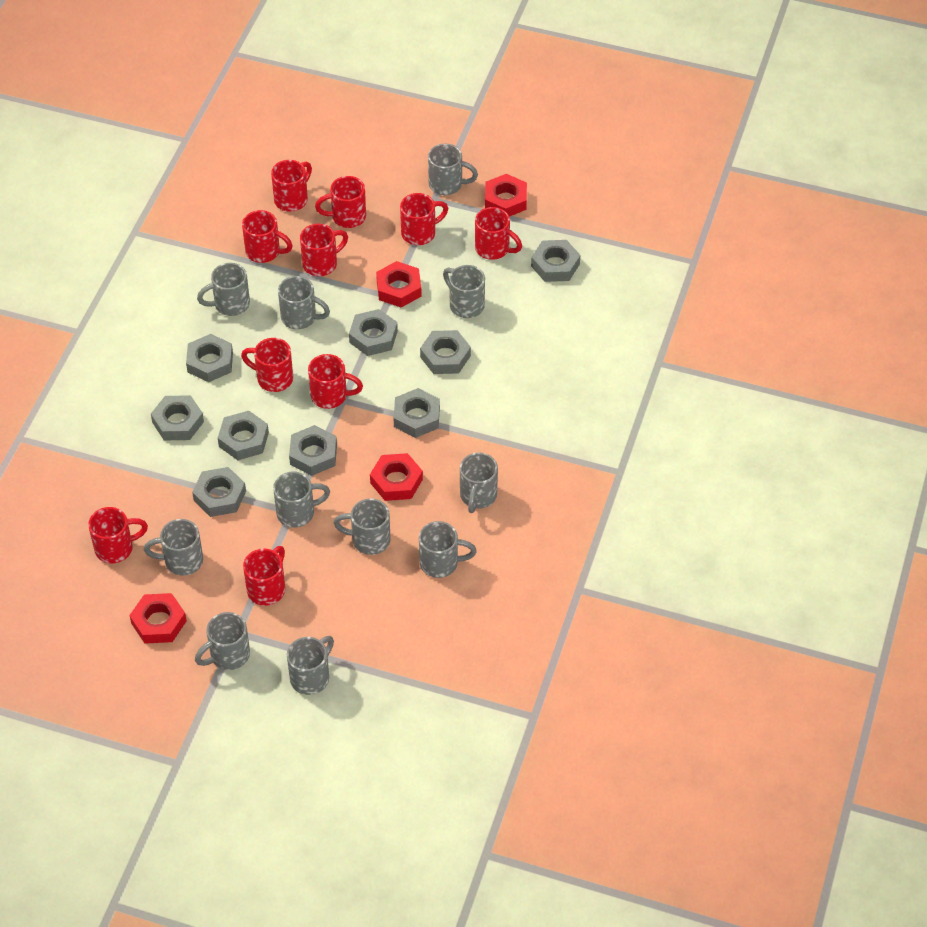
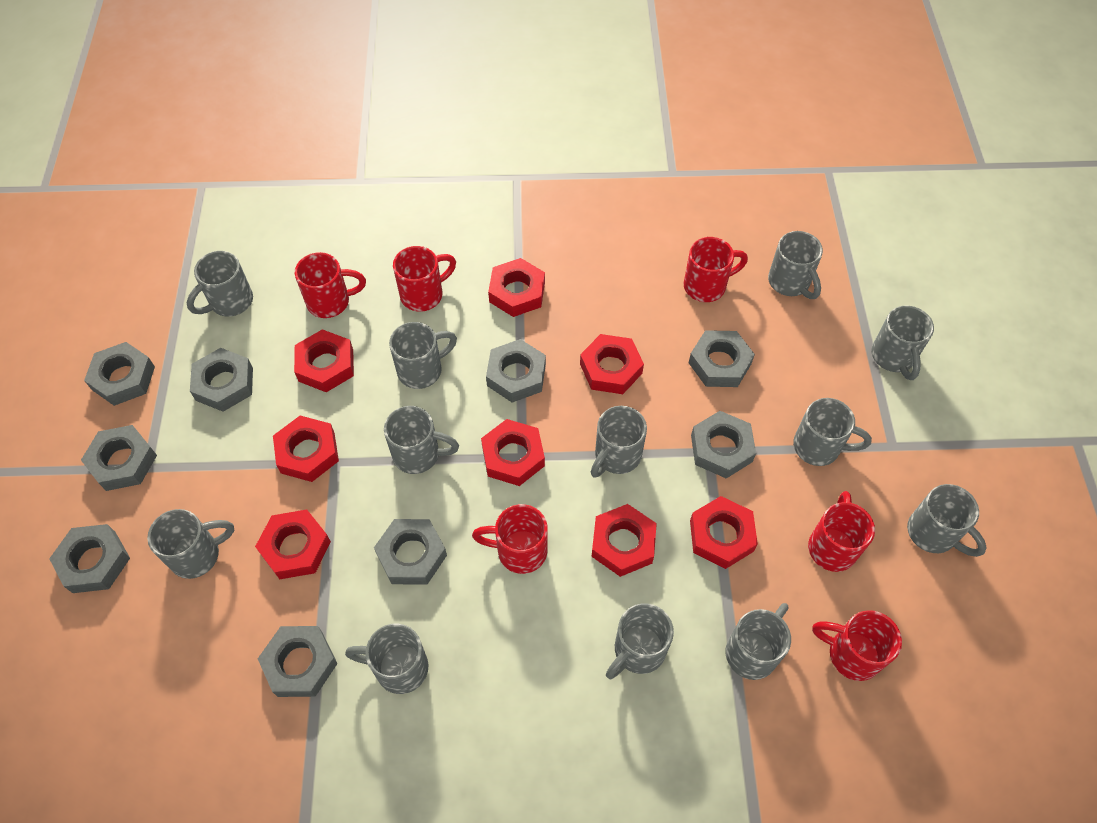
grey mug: 11 -> 12
red mug: 10 -> 6
red nut: 4 -> 8

